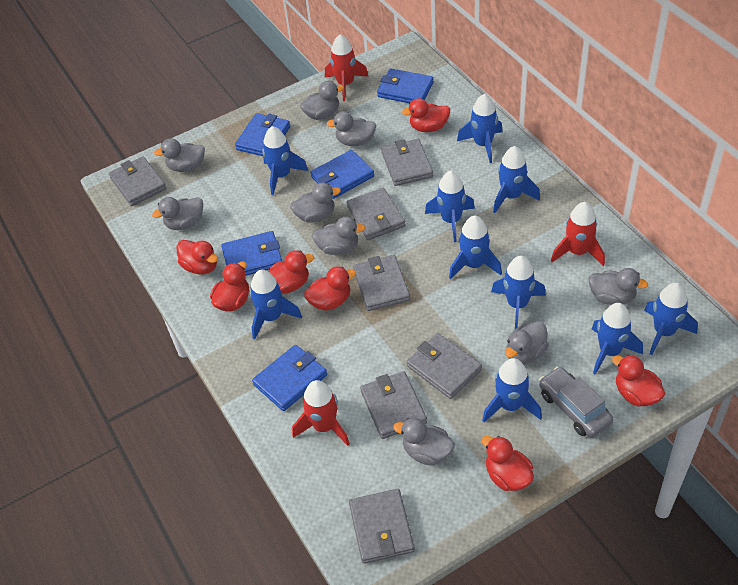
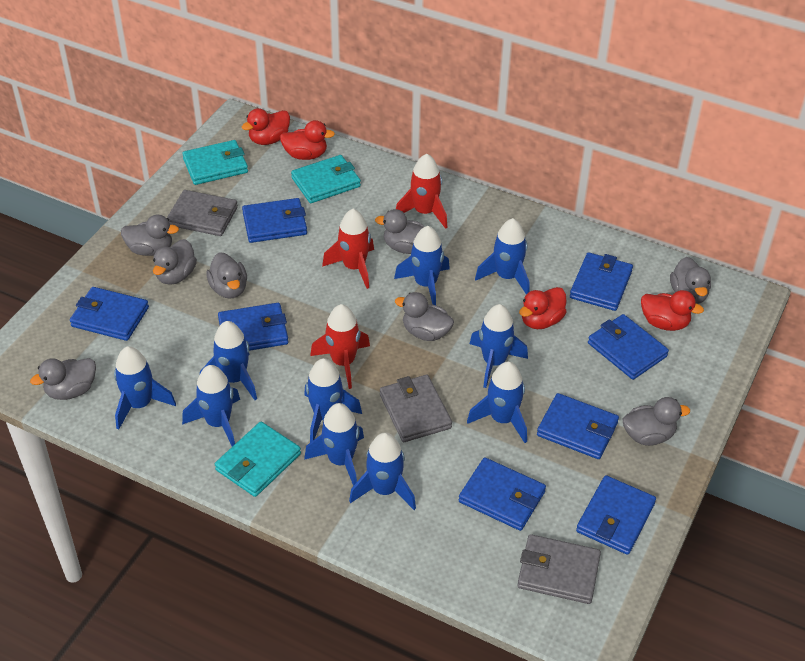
blue wallet: 5 -> 8
grey car: 1 -> 0
grey duck: 9 -> 8
grey wallet: 7 -> 3
red duck: 7 -> 4
turquoise wallet: 0 -> 3

